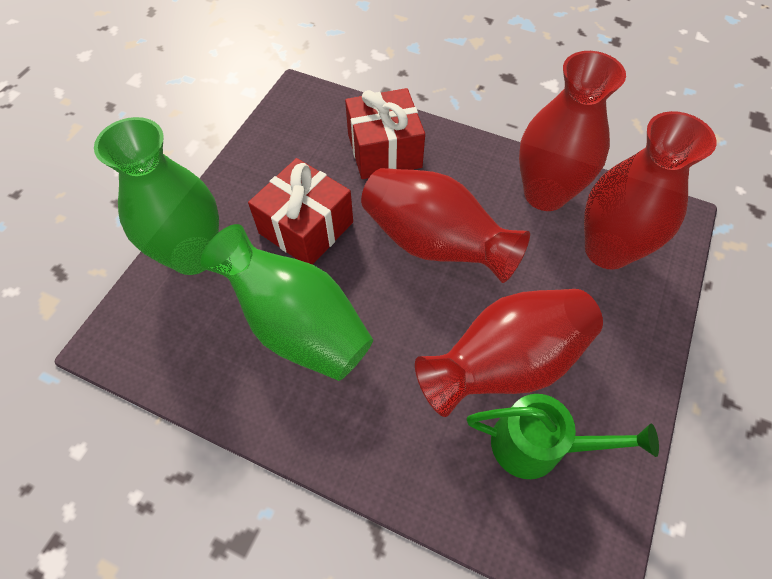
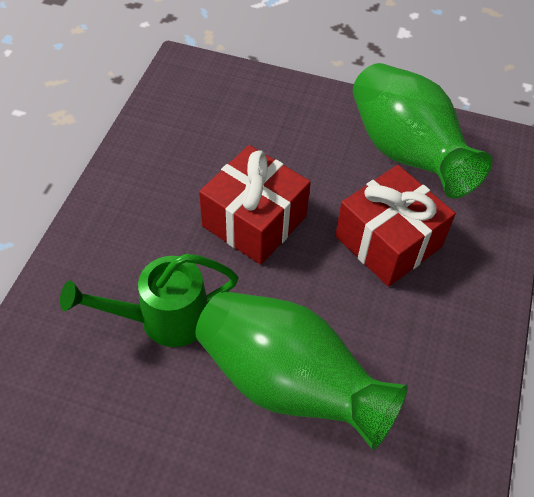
red vase: 4 -> 0

